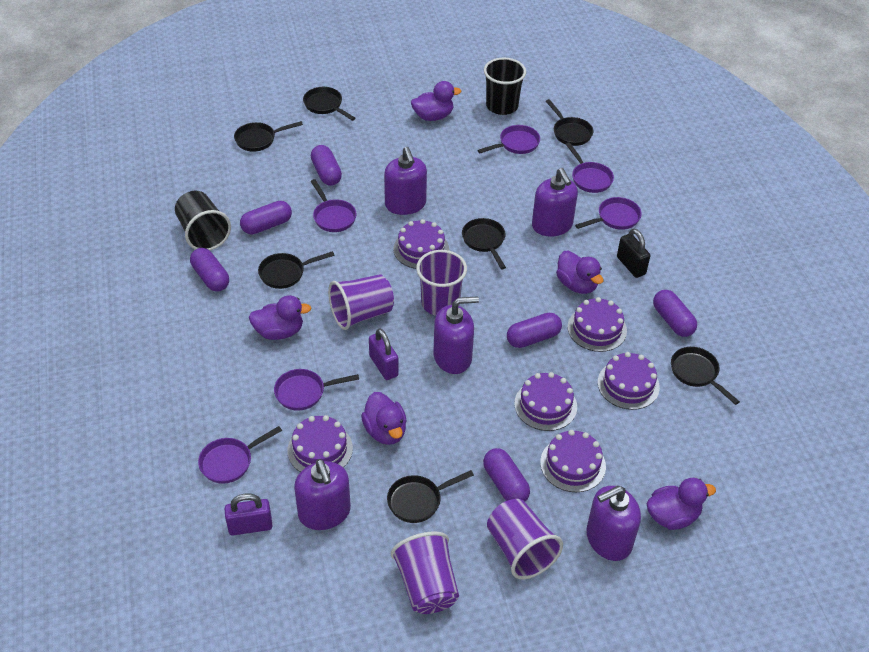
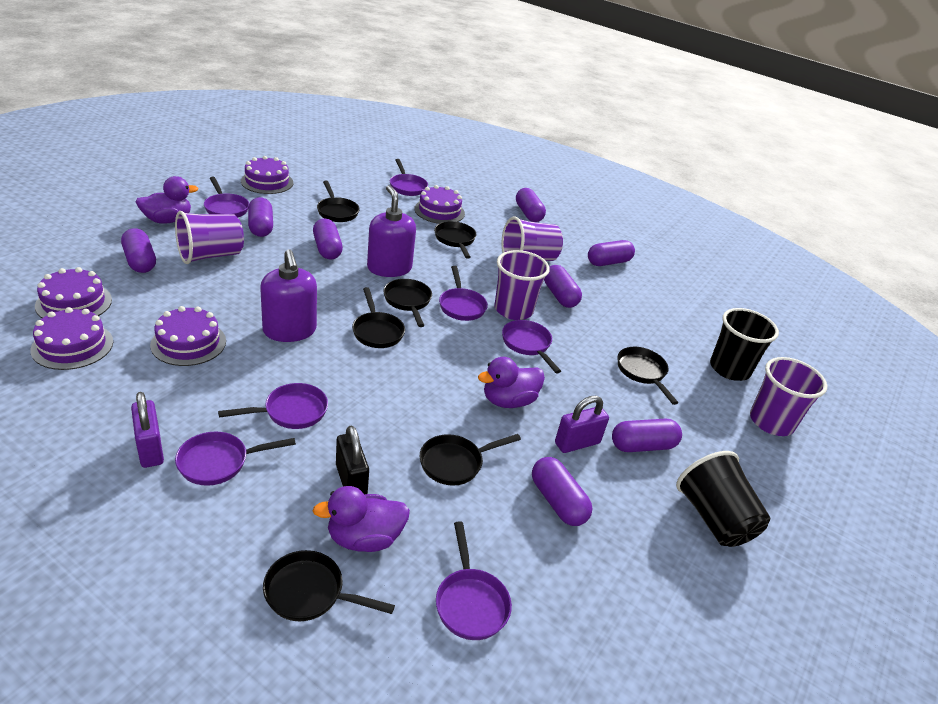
purple cake: 6 -> 5
purple capsule: 6 -> 8
purple duck: 5 -> 3
purple pan: 6 -> 7
purple soap dispenser: 5 -> 2

